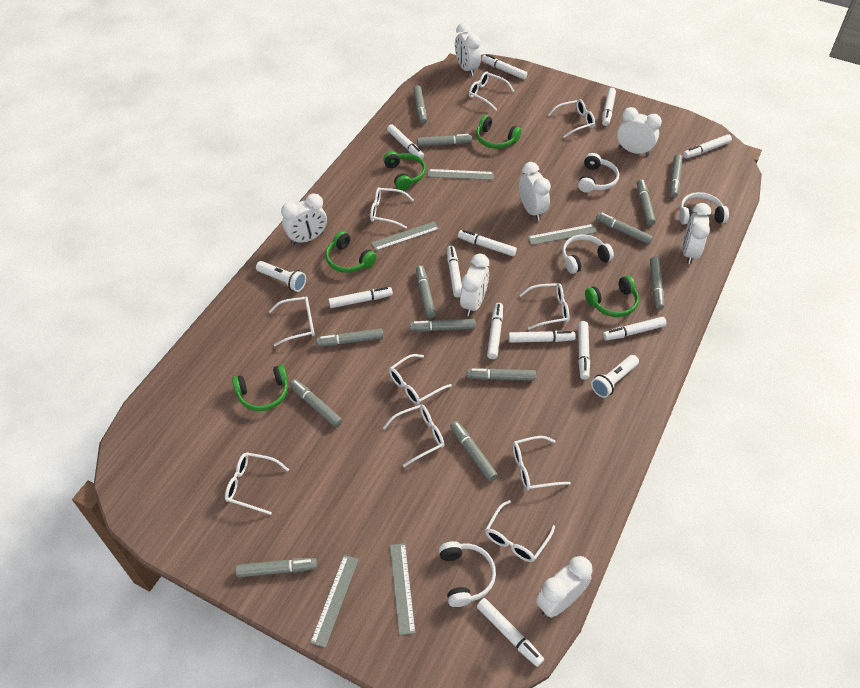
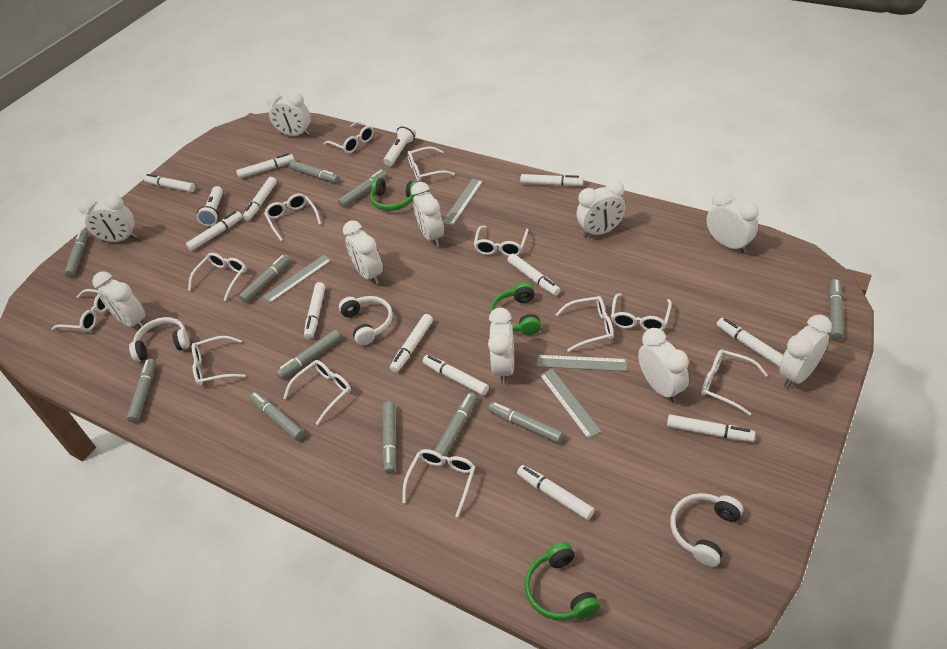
green headphones: 5 -> 3
grey marker: 13 -> 11
grey ruler: 5 -> 4
white clock: 7 -> 10
white glasses: 10 -> 12
white headphones: 4 -> 3

